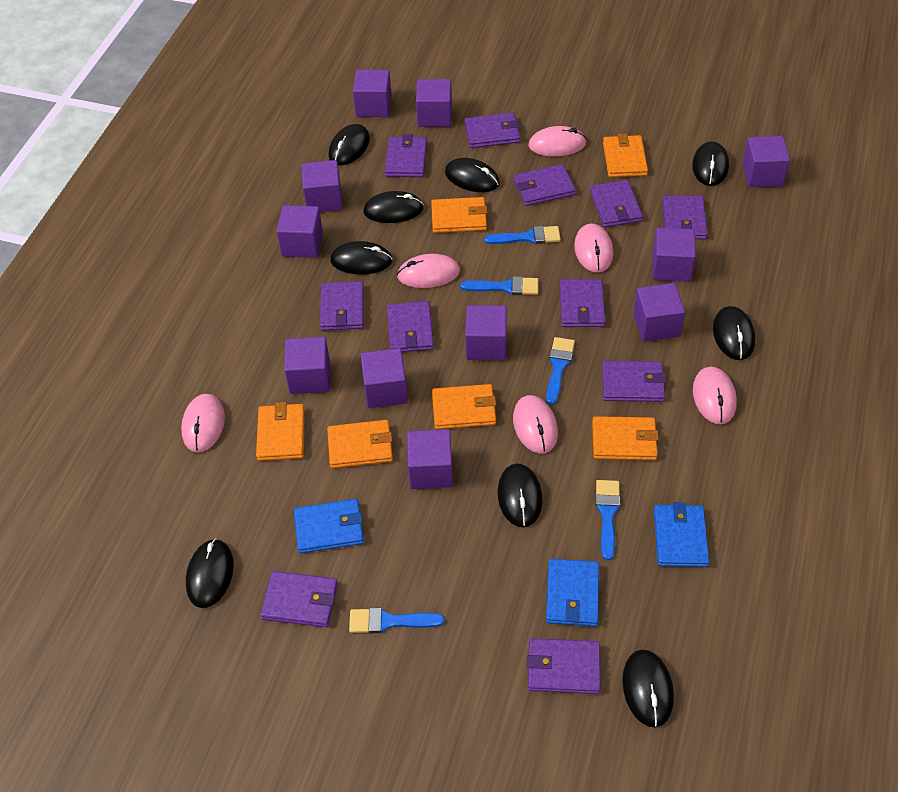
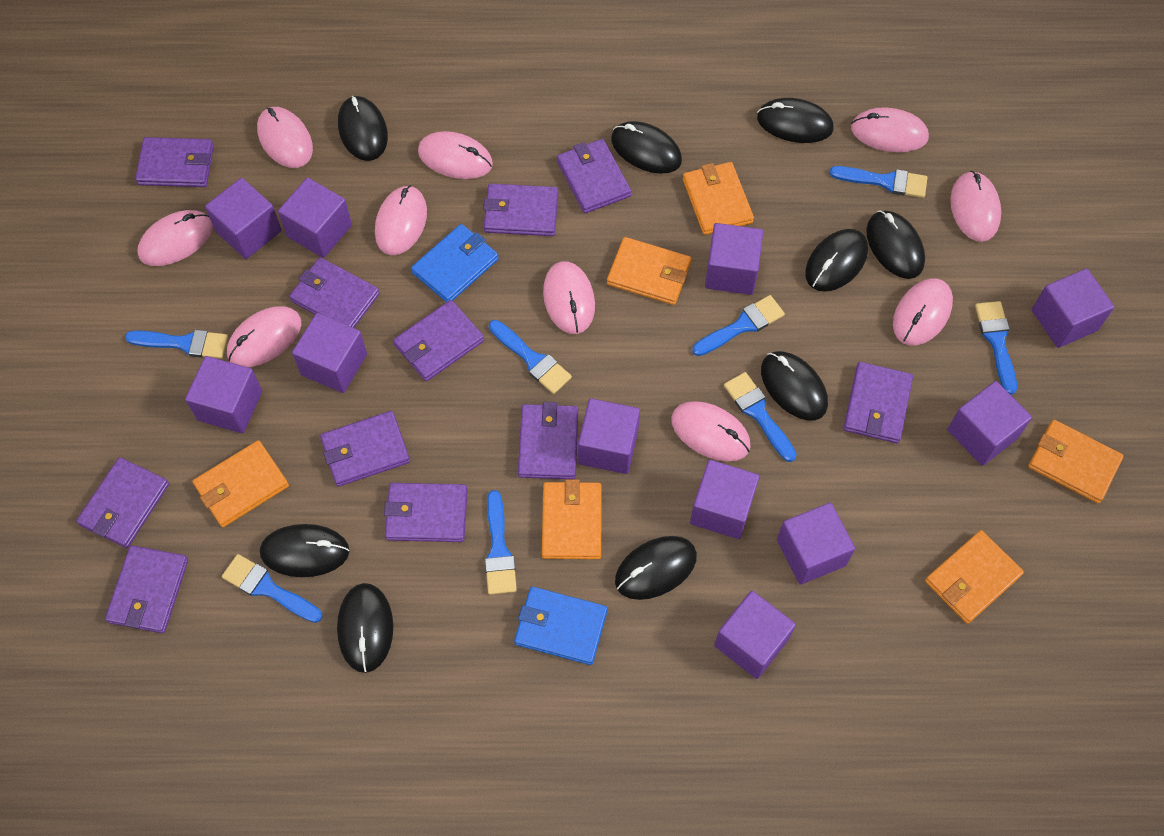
blue brush: 5 -> 8
blue wallet: 3 -> 2
pink mouse: 6 -> 10

